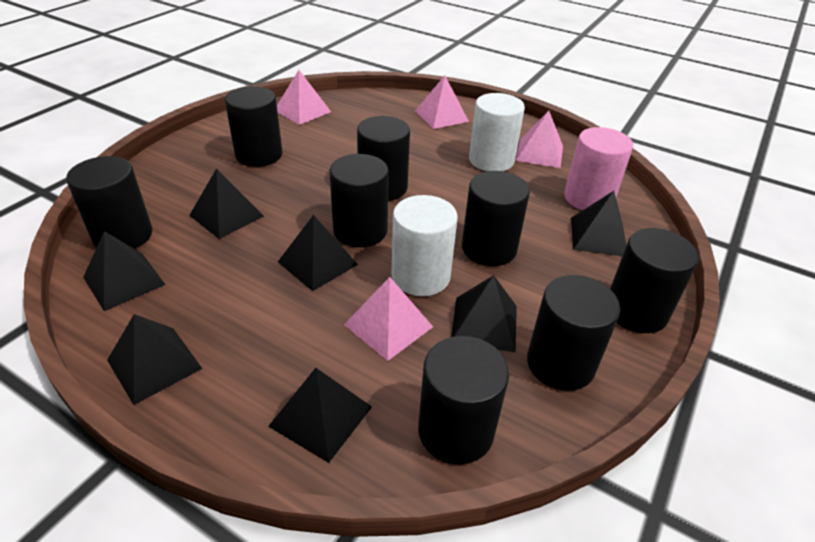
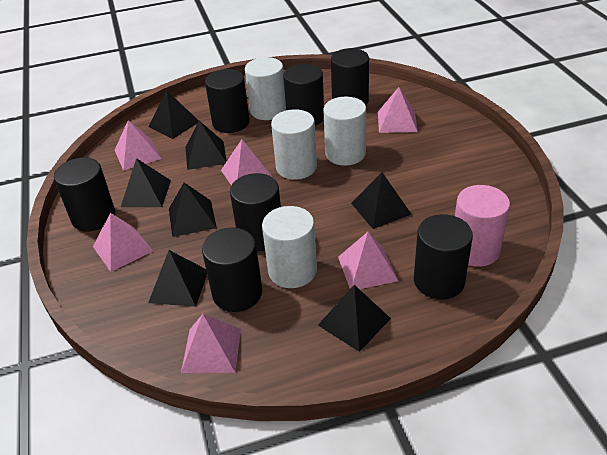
black cylinder: 8 -> 7
pink pyramid: 4 -> 6
white cylinder: 2 -> 4

